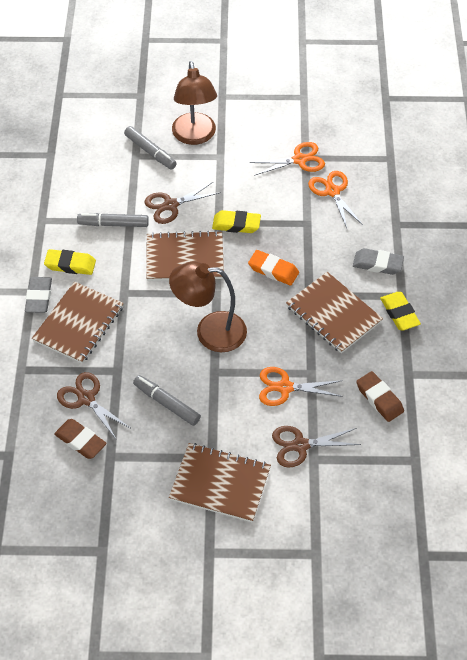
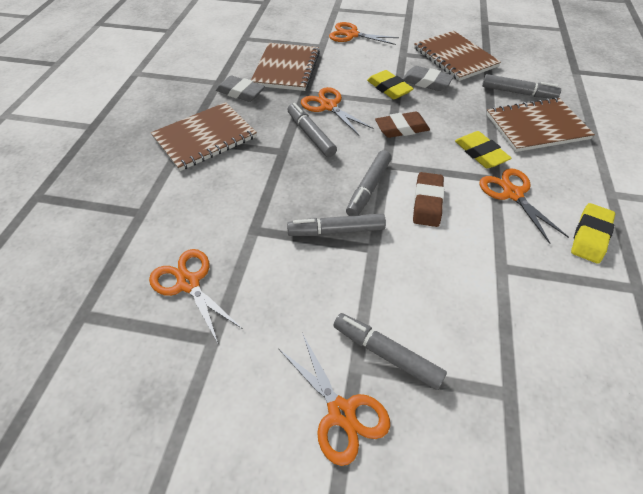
brown lamp: 2 -> 0
brown scissors: 3 -> 0
grey marker: 3 -> 5
orange eraser: 1 -> 0
orange scissors: 3 -> 5

